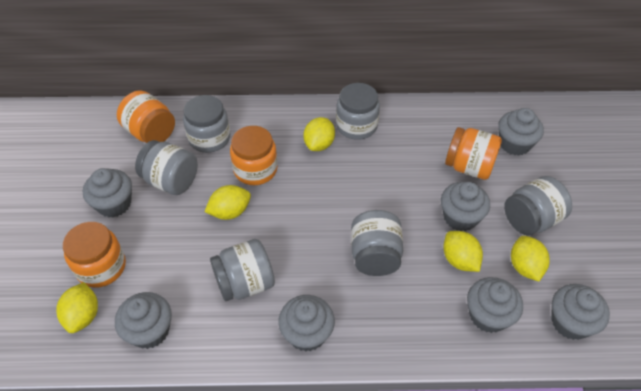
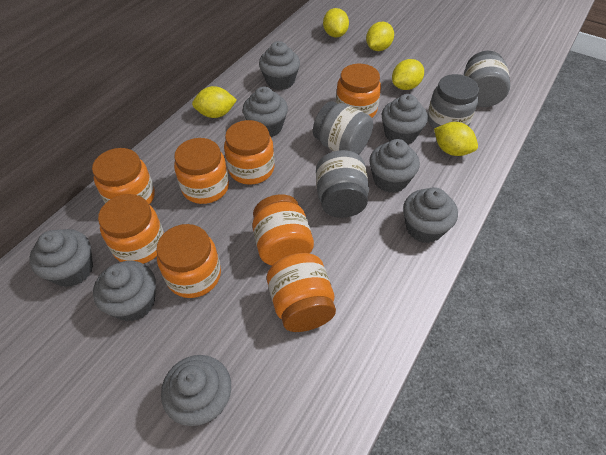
grey cupcake: 7 -> 8
grey jar: 6 -> 4
orange jar: 4 -> 8

